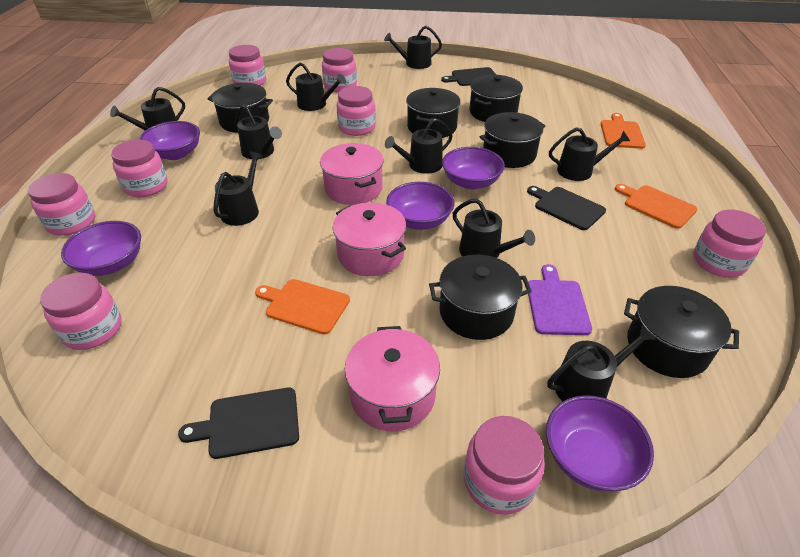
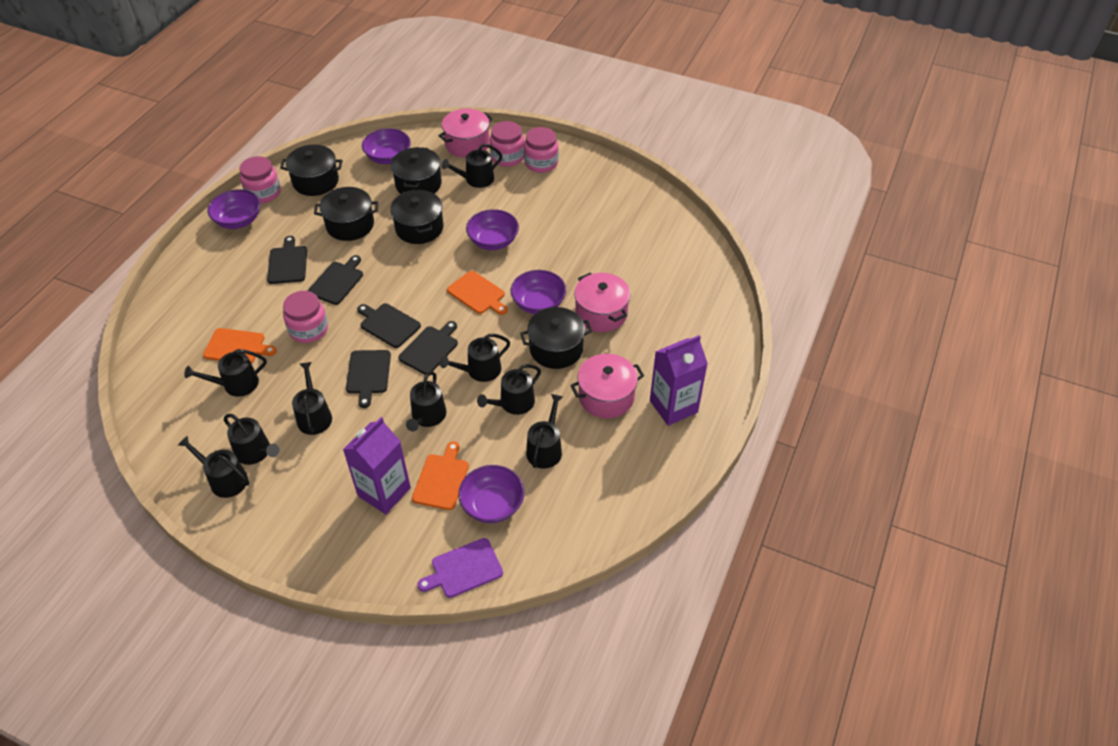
black cutting board: 3 -> 5
black pot: 6 -> 5
pink jar: 8 -> 4
purple carton: 0 -> 2

